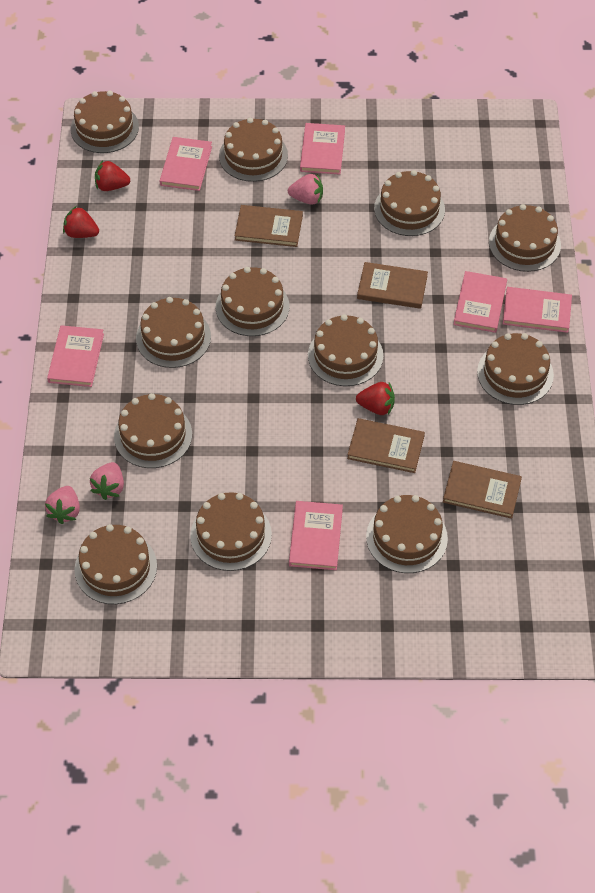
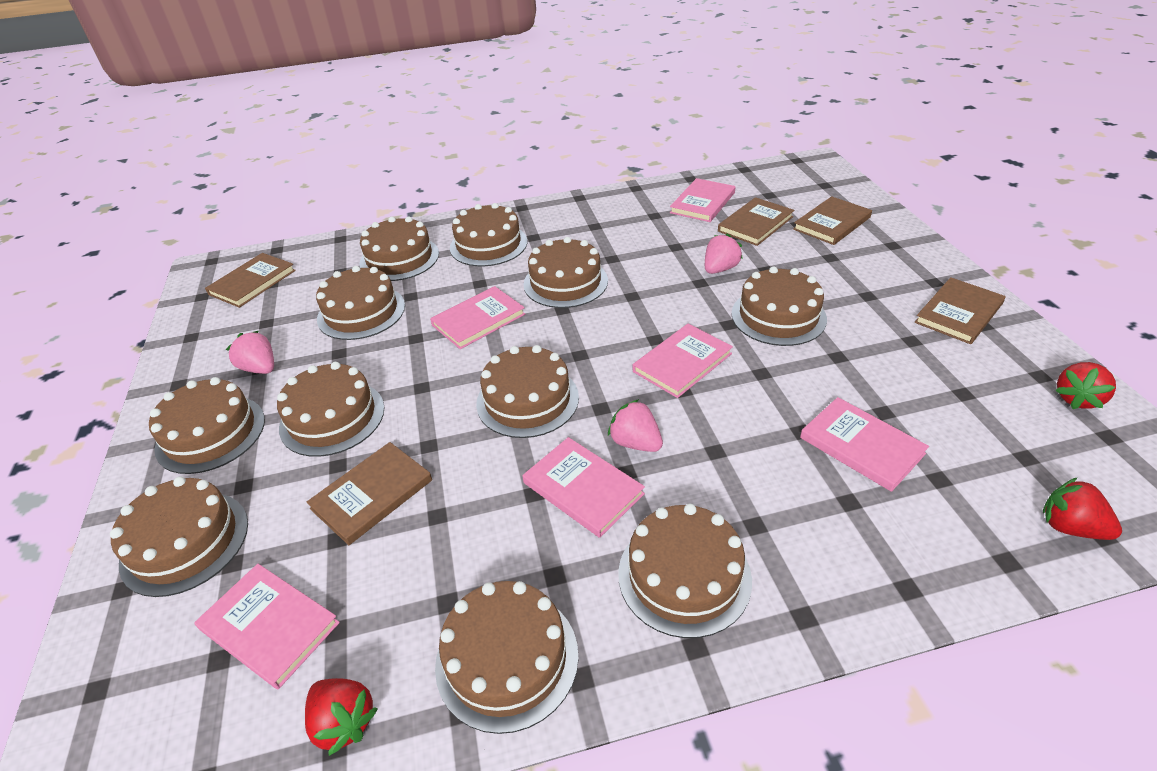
brown book: 4 -> 5
brown cake: 12 -> 11

